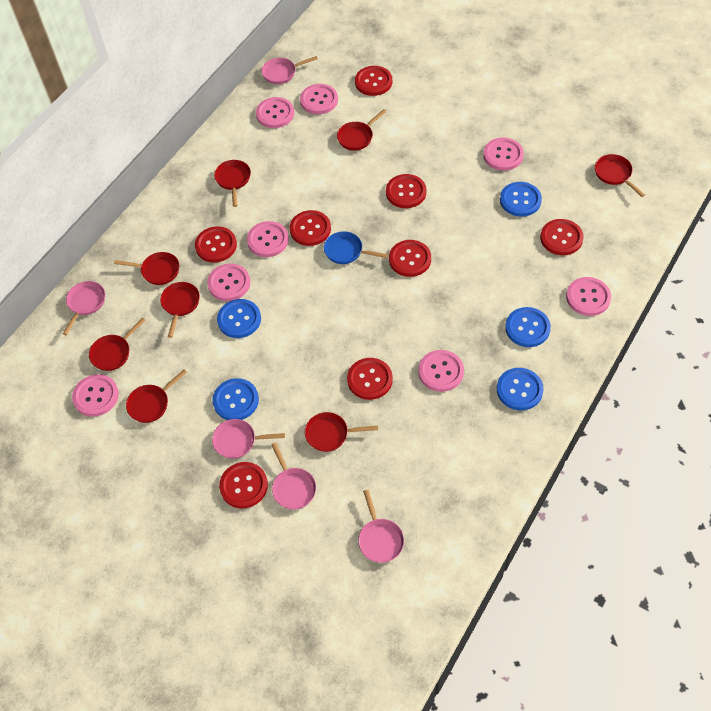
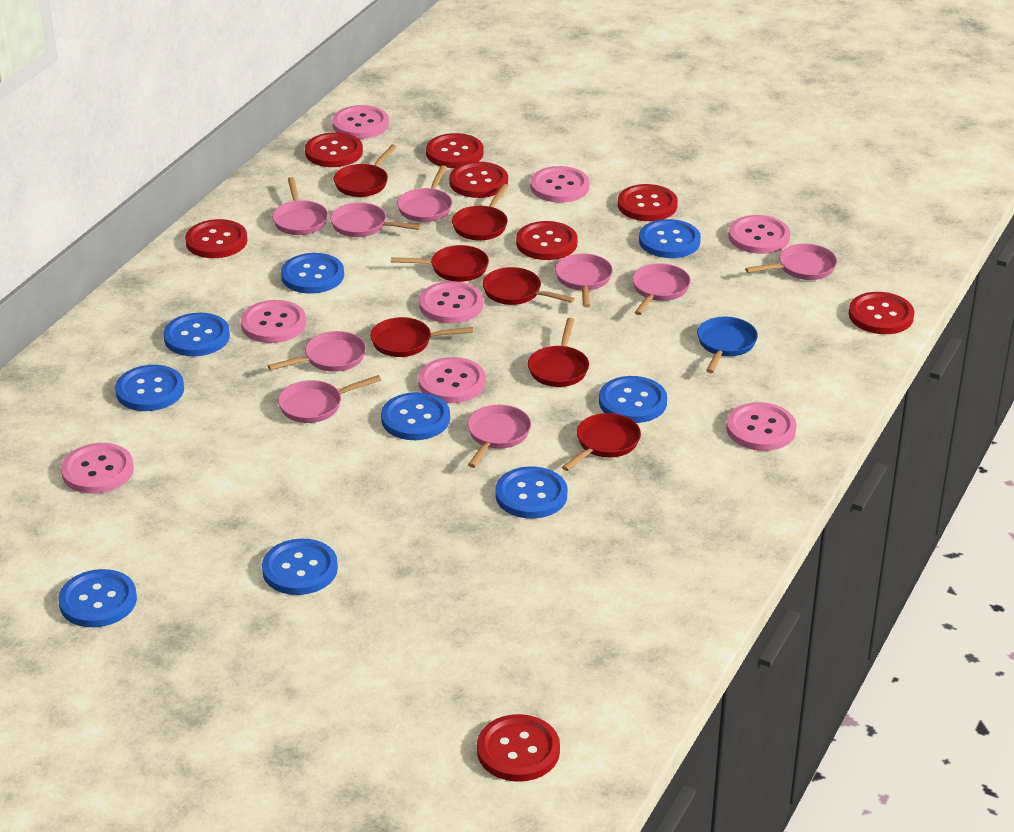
blue button: 5 -> 9
pink pan: 5 -> 9
red pan: 8 -> 7

